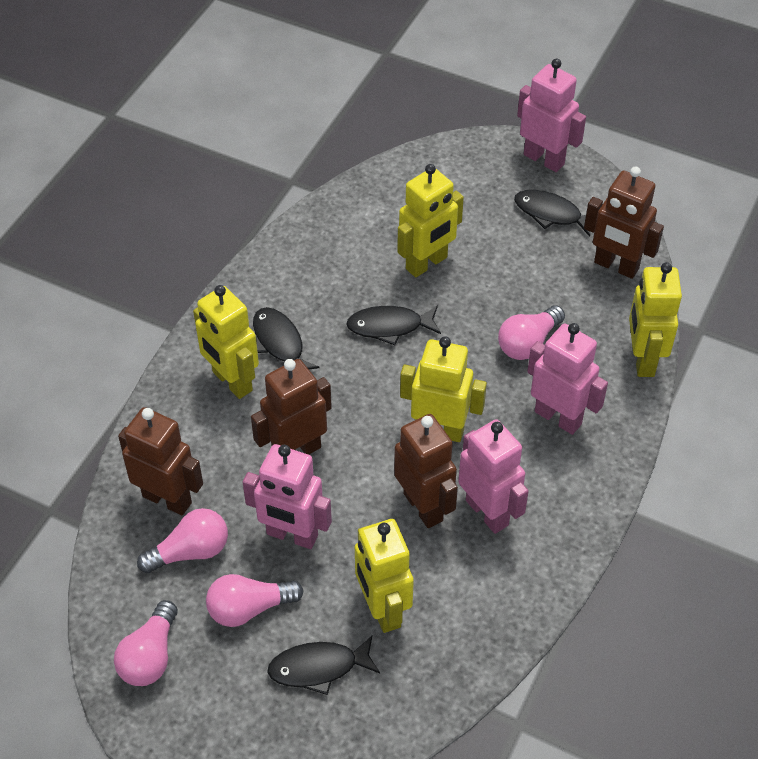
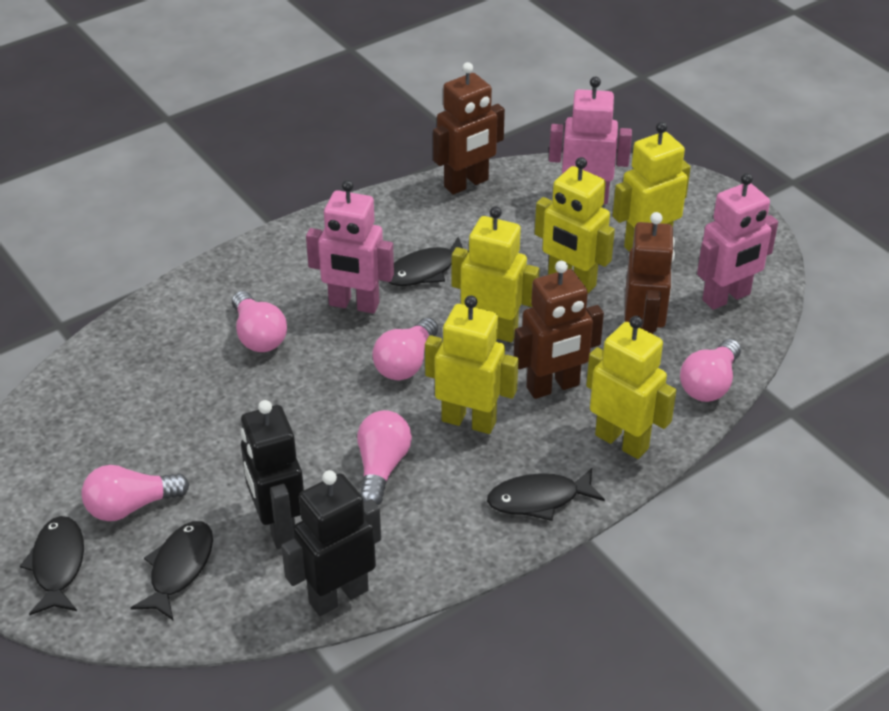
black robot: 0 -> 2
brown robot: 4 -> 3
pink light bulb: 4 -> 5
pink robot: 4 -> 3

